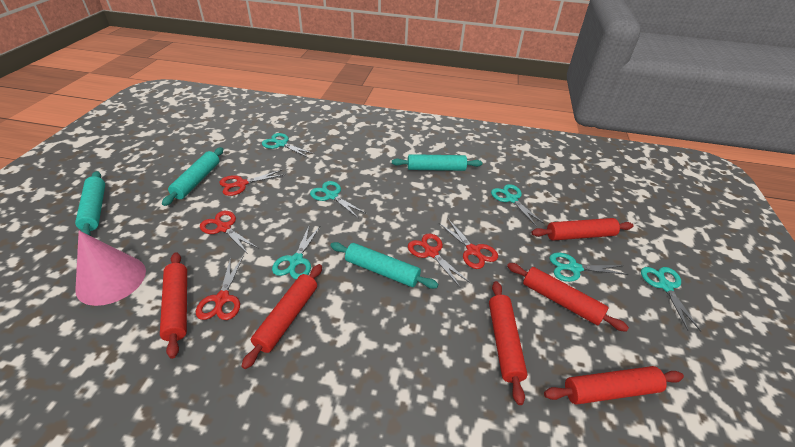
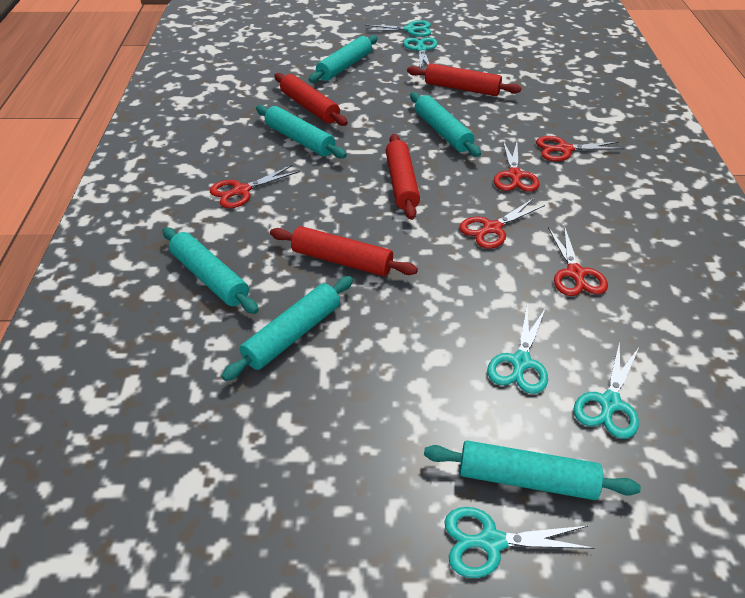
pink cone: 1 -> 0
red rolling pin: 6 -> 4
turquoise rolling pin: 4 -> 6
turquoise scissors: 6 -> 5

